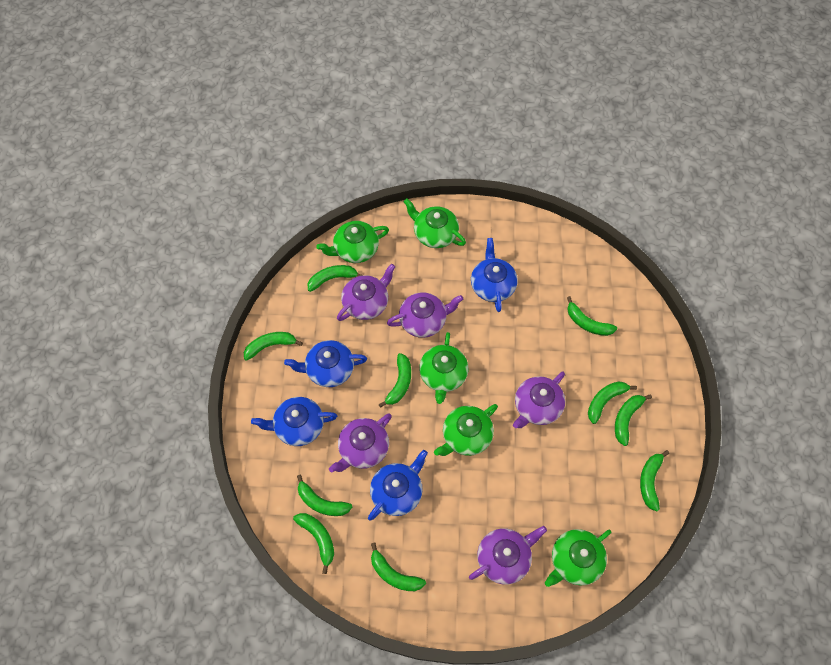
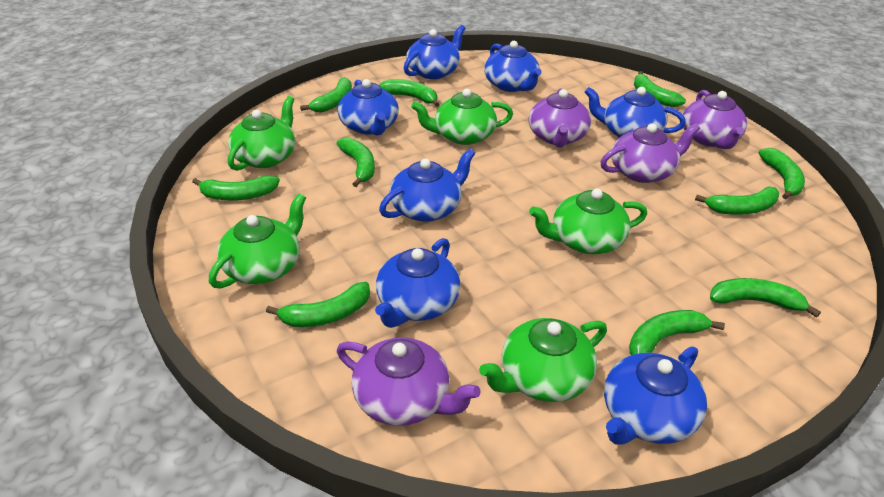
blue teapot: 4 -> 7
purple teapot: 5 -> 4

